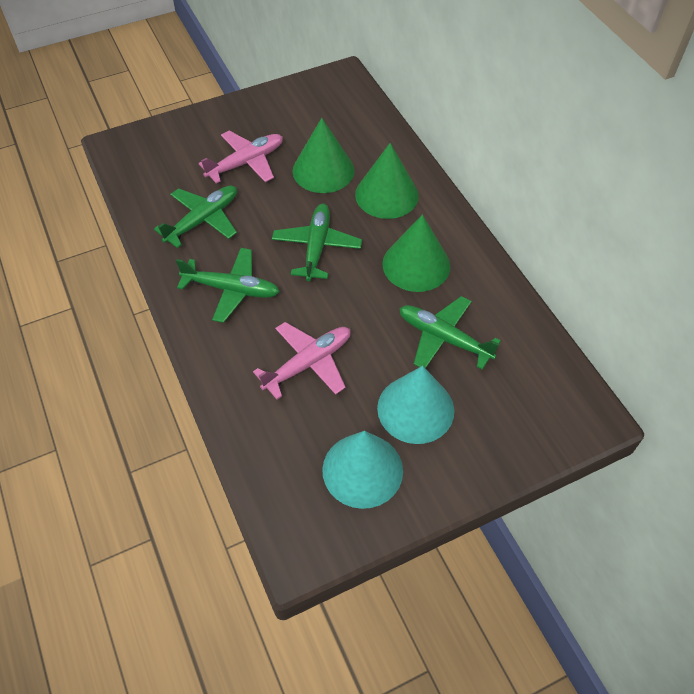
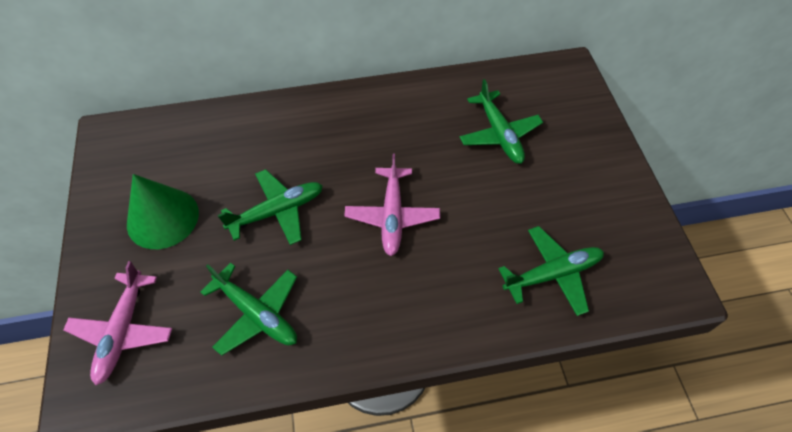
green cone: 3 -> 1
turquoise cone: 2 -> 0

